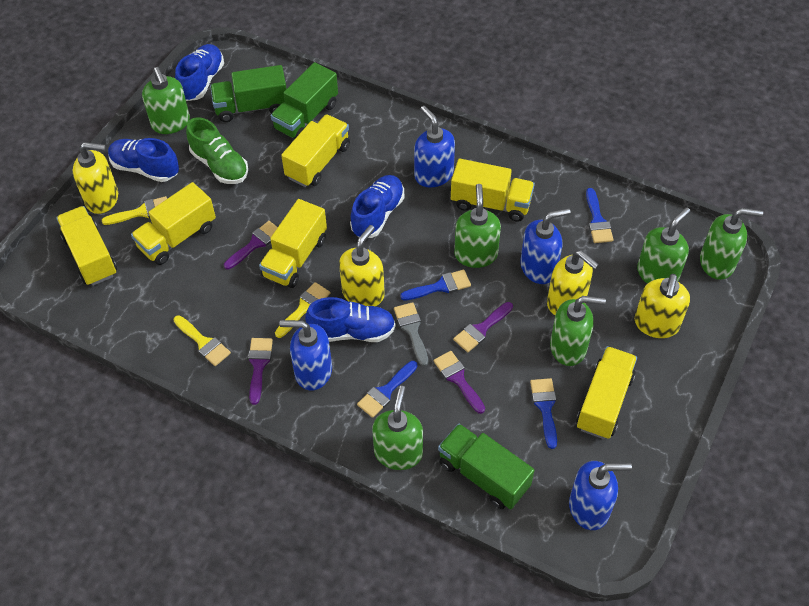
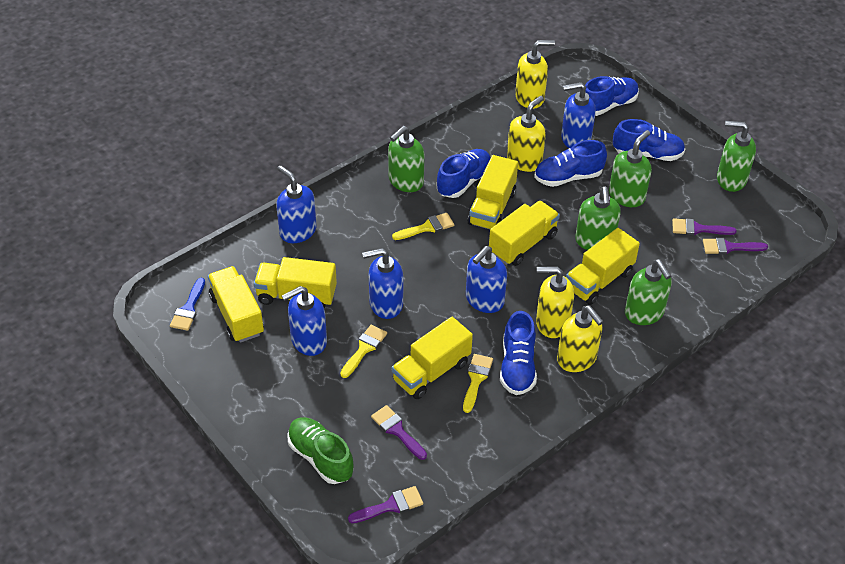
blue brush: 4 -> 1
blue shoe: 4 -> 5
blue soap dispenser: 4 -> 5
green soap dispenser: 6 -> 5
green truck: 3 -> 0
grey brush: 1 -> 0

